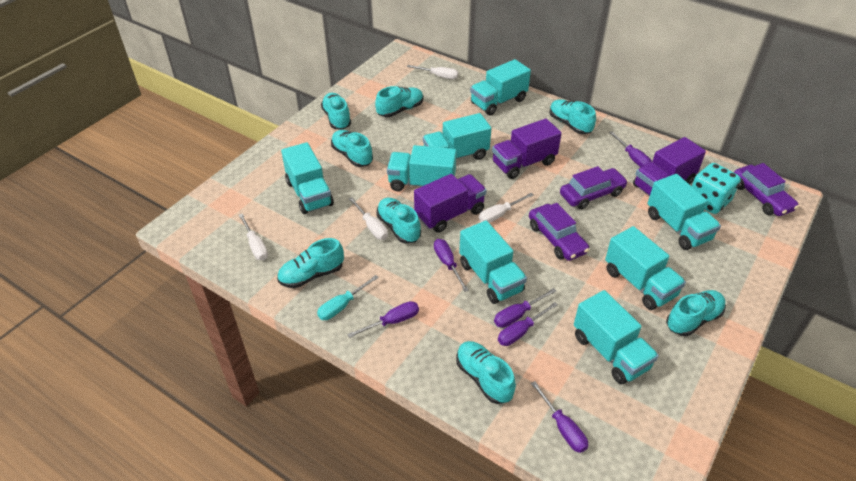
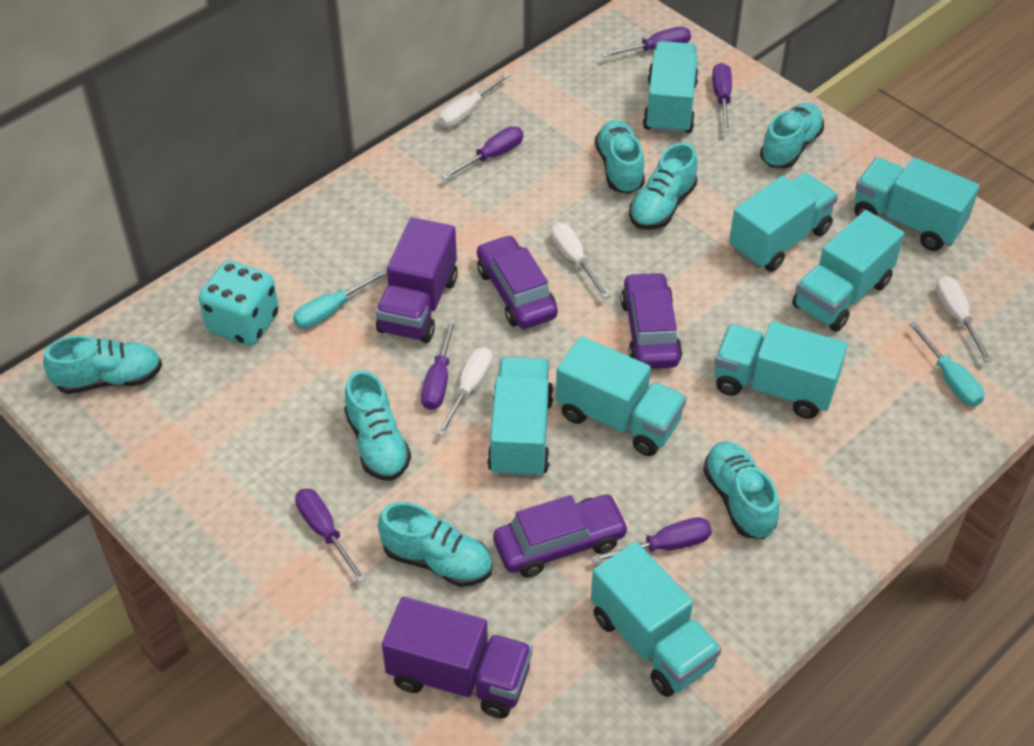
purple truck: 3 -> 2
turquoise screwdriver: 1 -> 2
turquoise shoe: 8 -> 7

